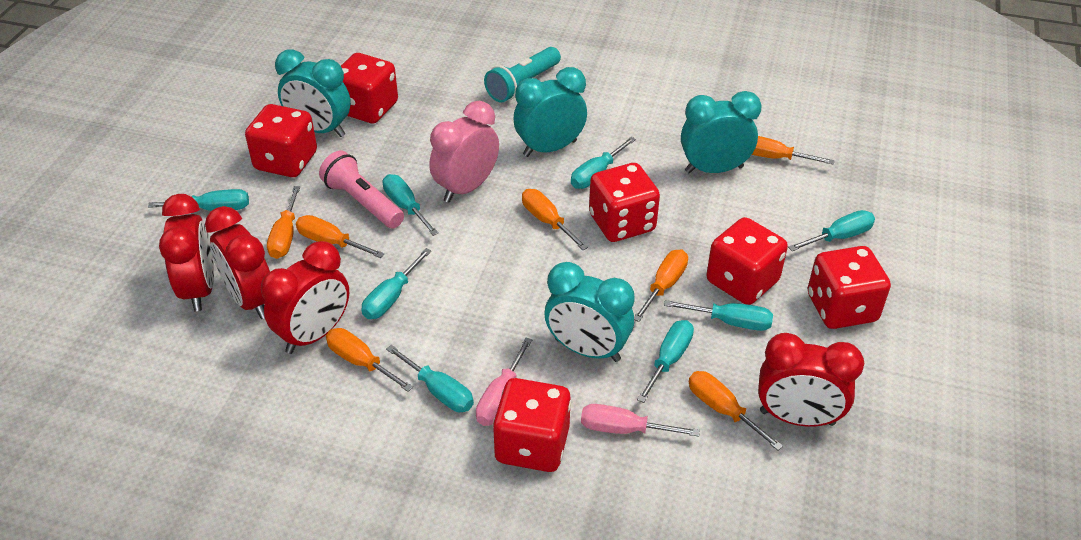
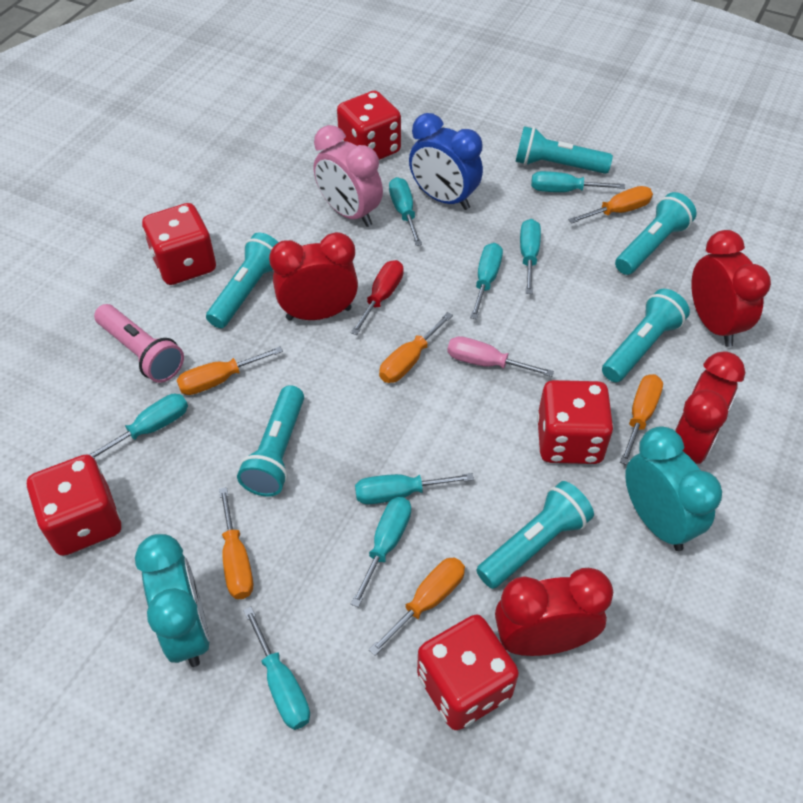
blue clock: 0 -> 1
orange screwdriver: 7 -> 6
pink screwdriver: 2 -> 1
red dice: 6 -> 5
red screwdriver: 0 -> 1
turquoise clock: 4 -> 2
turquoise flashlight: 1 -> 6

